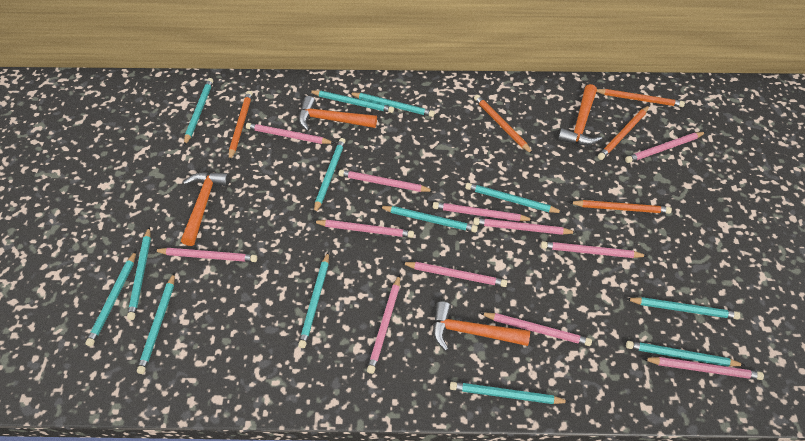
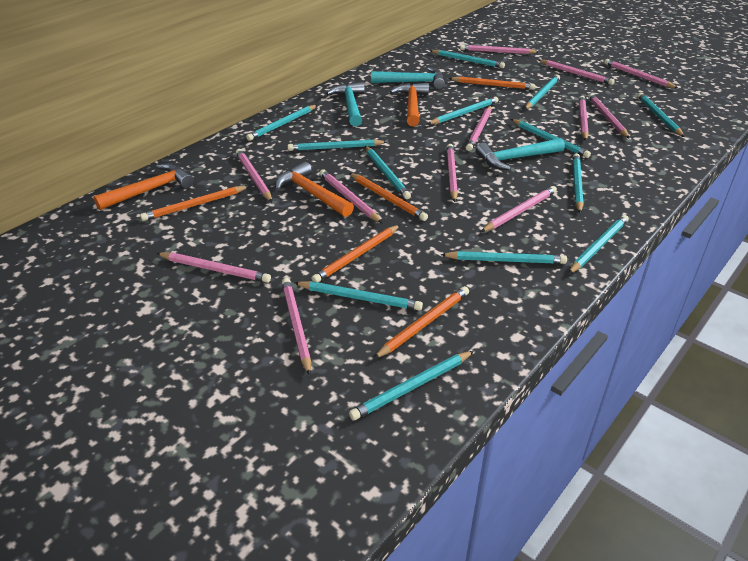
orange hammer: 4 -> 3
turquoise hammer: 0 -> 3

